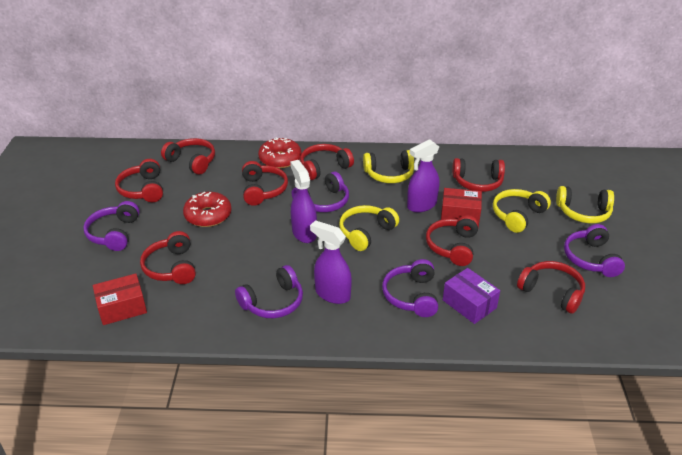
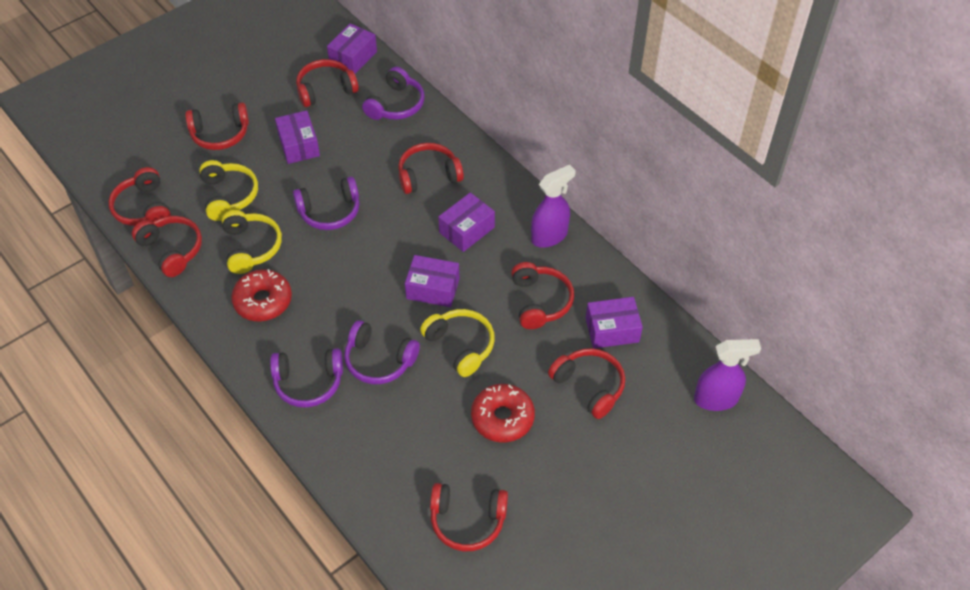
purple box: 1 -> 5
purple headphones: 5 -> 4
purple spray bottle: 3 -> 2
red box: 2 -> 0
yellow headphones: 4 -> 3

